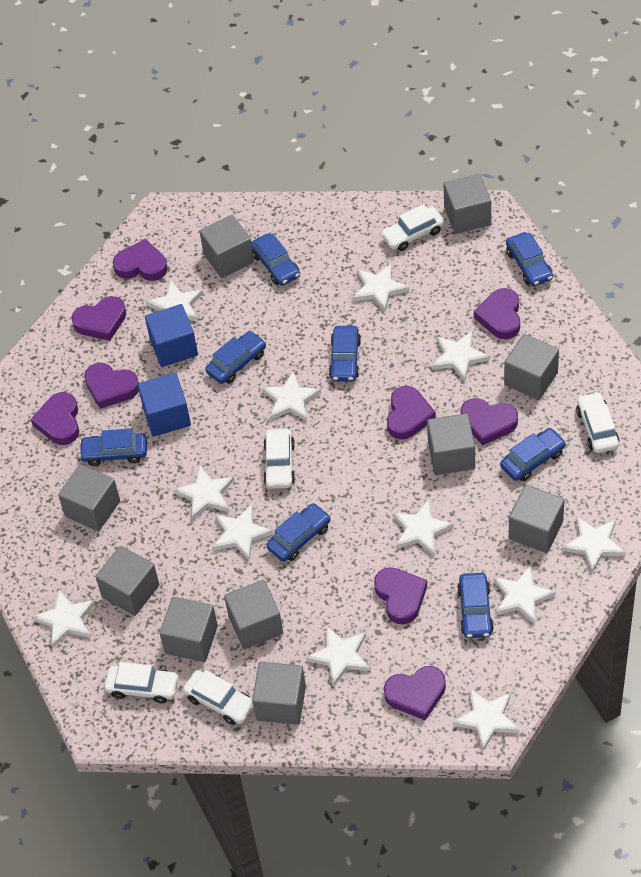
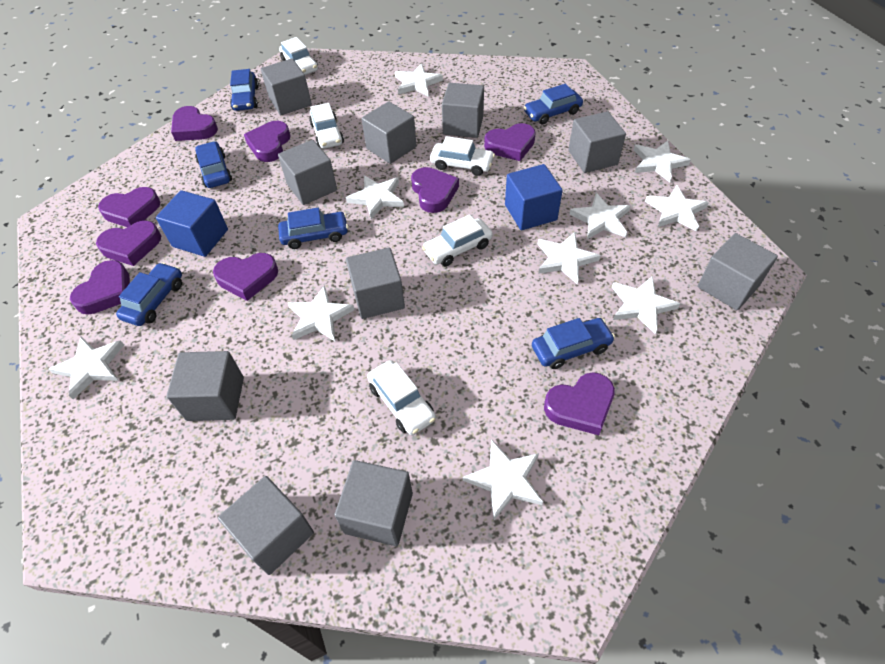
blue car: 8 -> 6
white star: 12 -> 10

